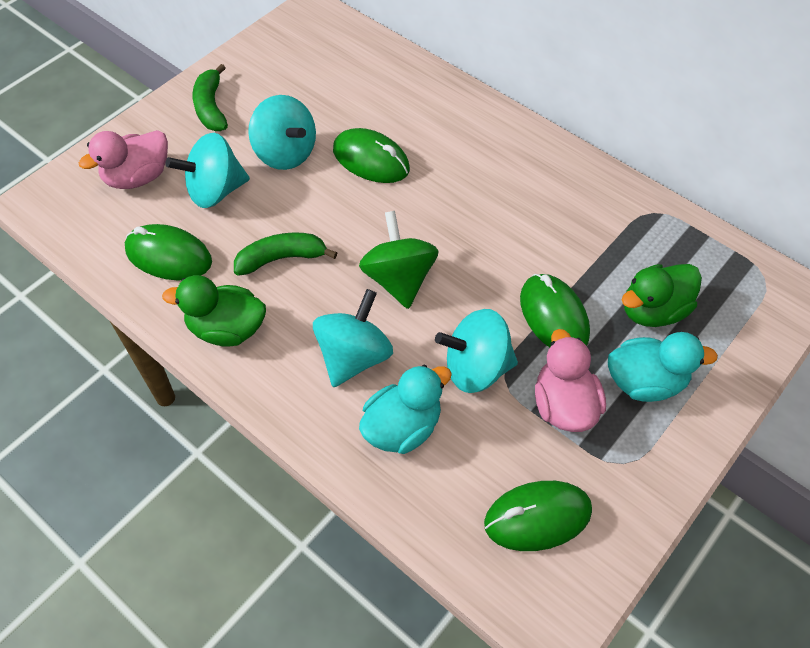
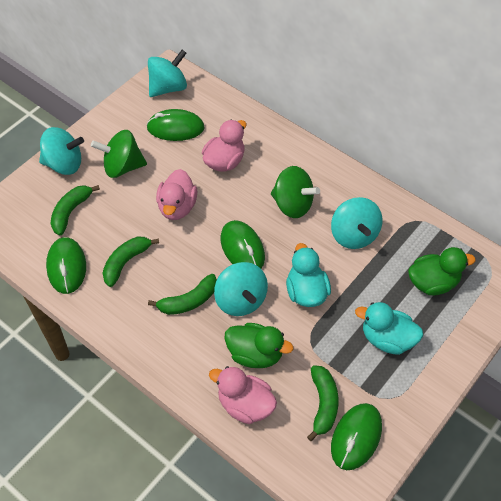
green banana: 2 -> 4
green spinning top: 1 -> 2
pink duck: 2 -> 3

